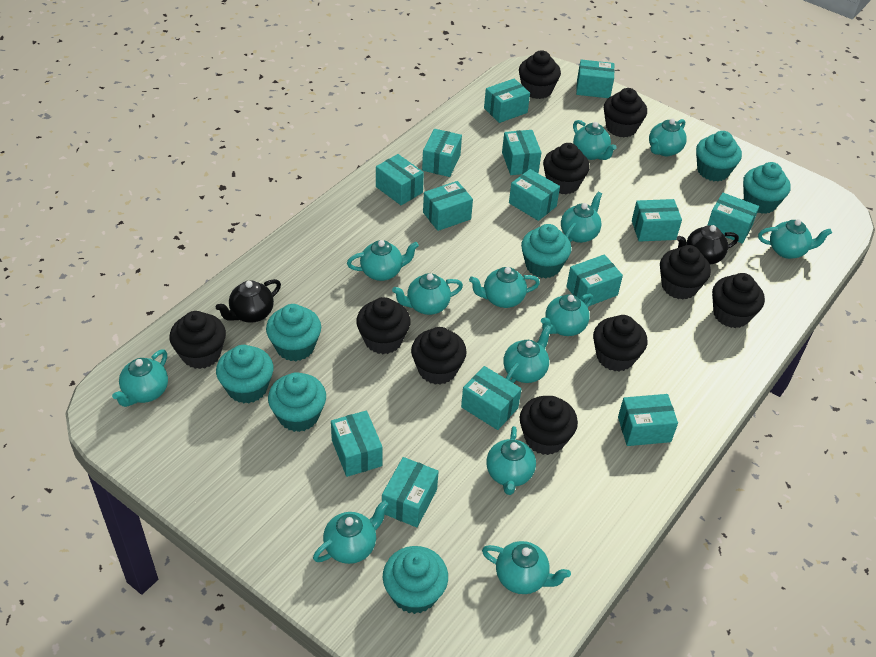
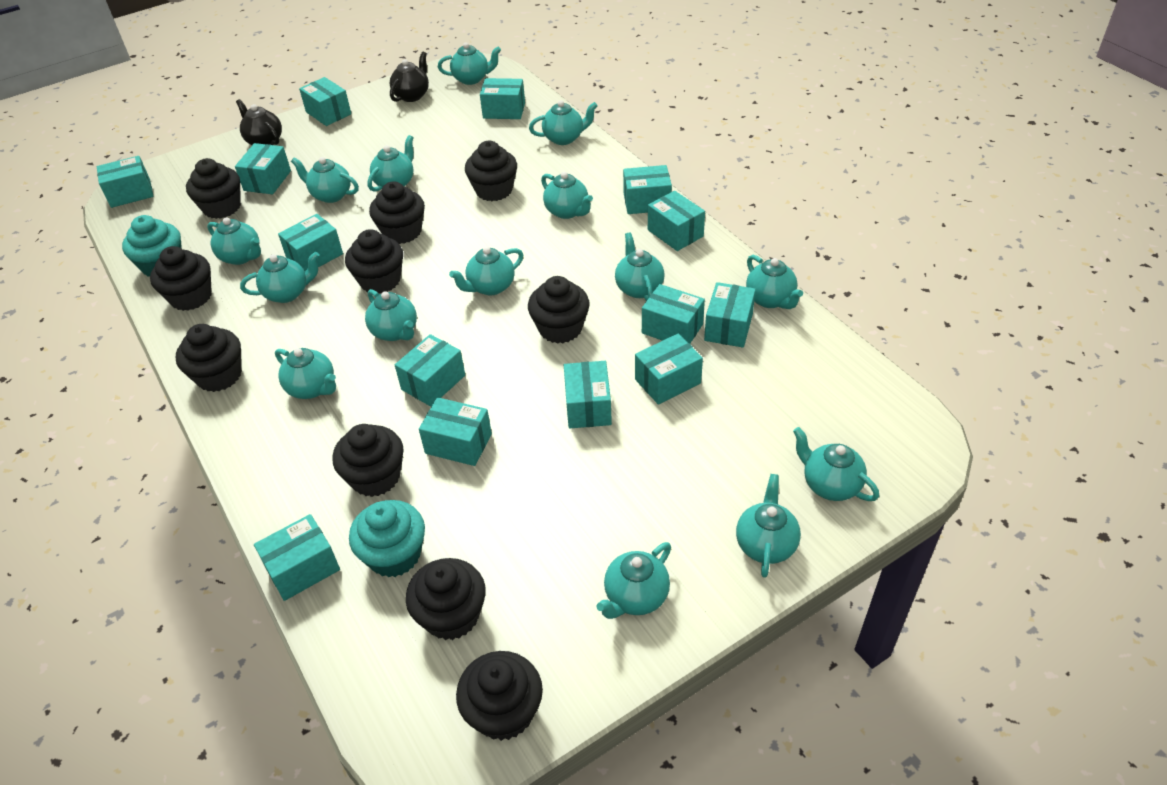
turquoise cupcake: 7 -> 2
turquoise teapot: 13 -> 15

